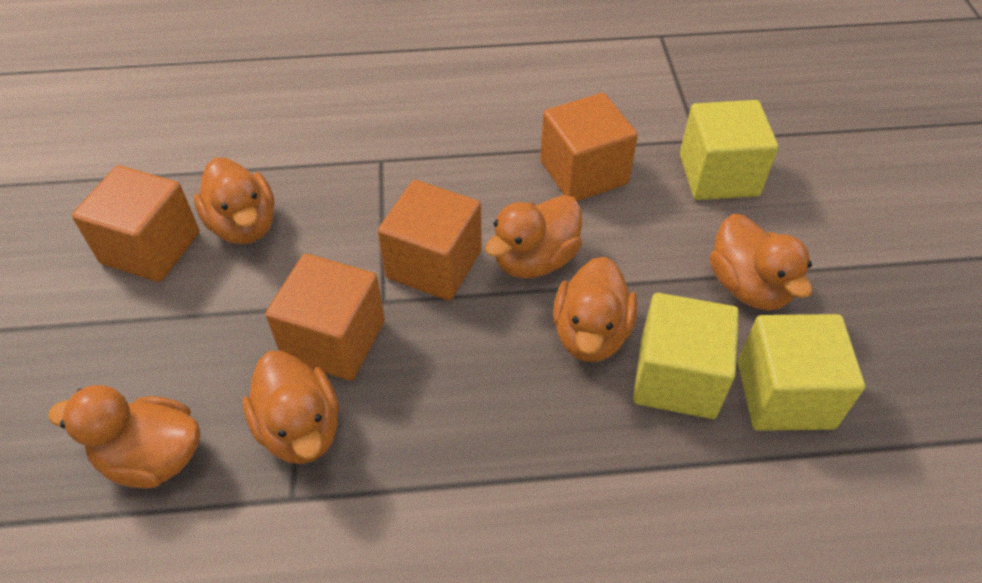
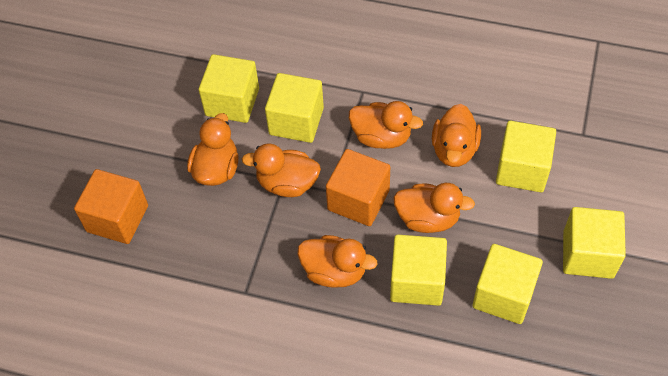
orange cube: 4 -> 2
yellow cube: 3 -> 6

